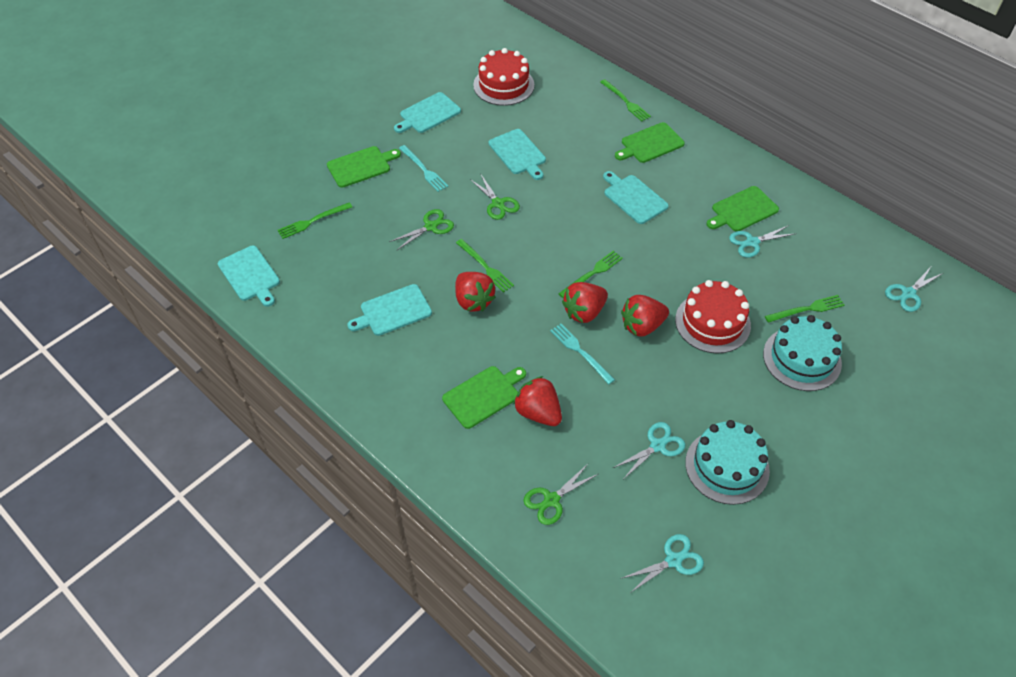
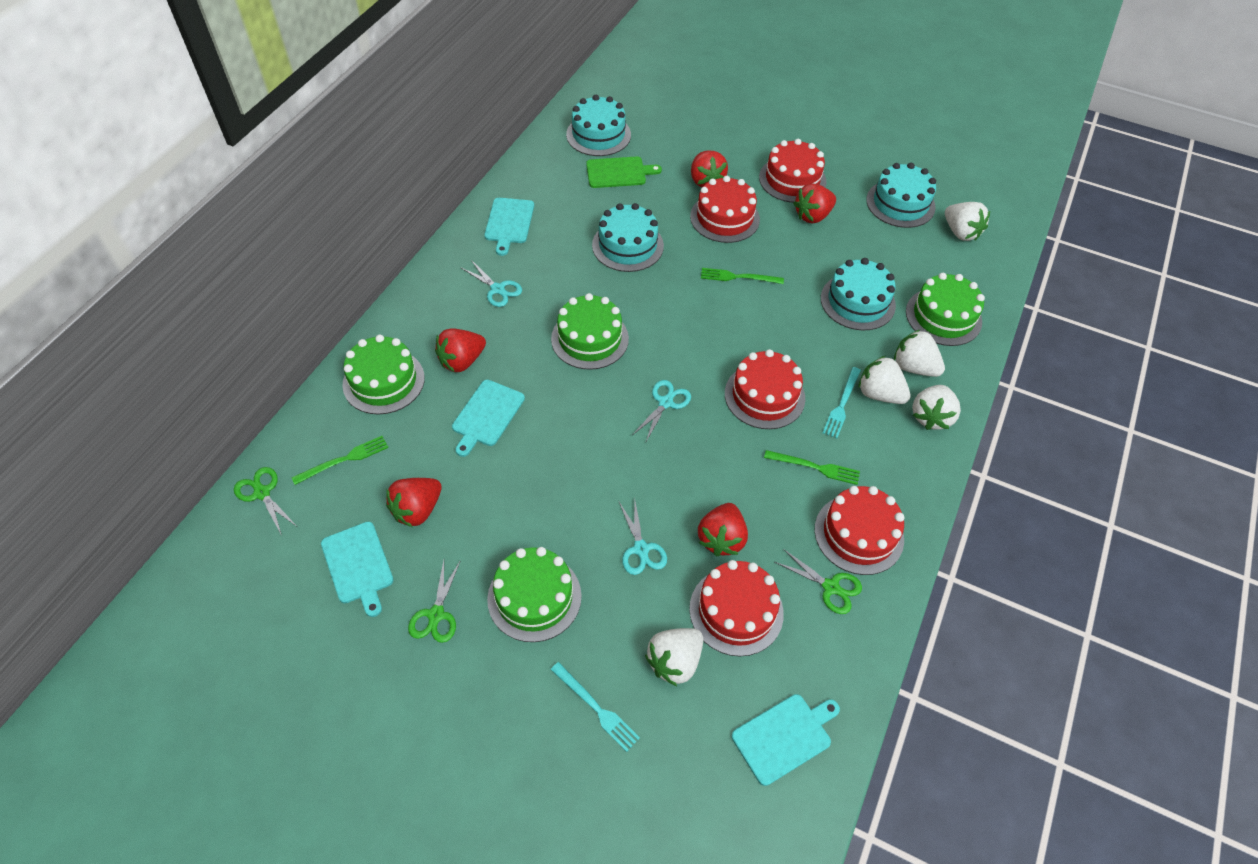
green cake: 0 -> 4
green cutting board: 4 -> 1
green fork: 5 -> 3
red cake: 2 -> 5
red strawberry: 4 -> 5
turquoise cake: 2 -> 4
turquoise cutting board: 5 -> 4
turquoise scissors: 4 -> 3
white strawberry: 0 -> 5

